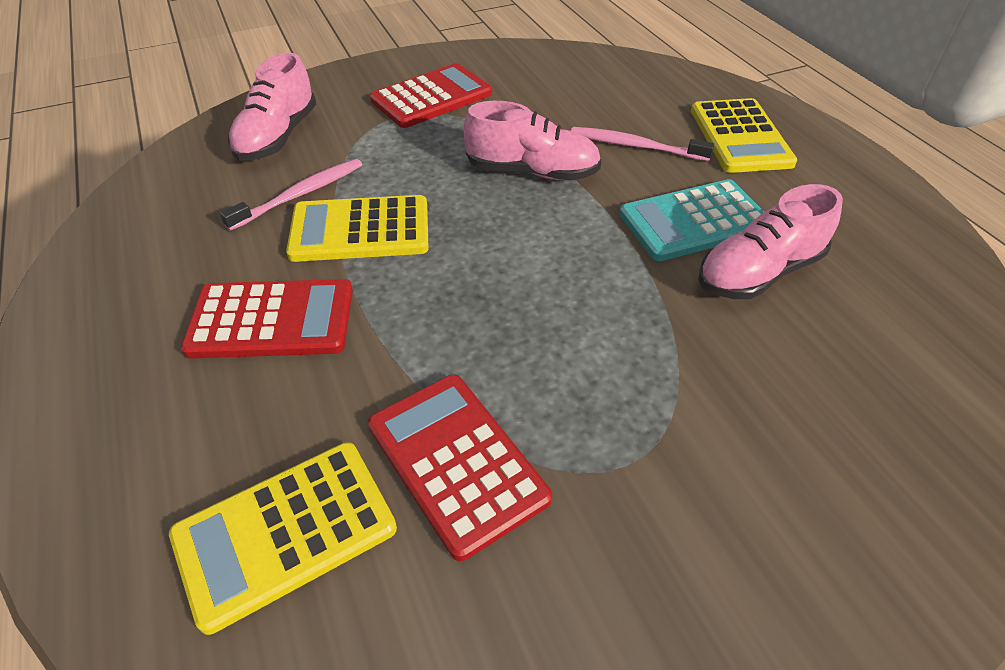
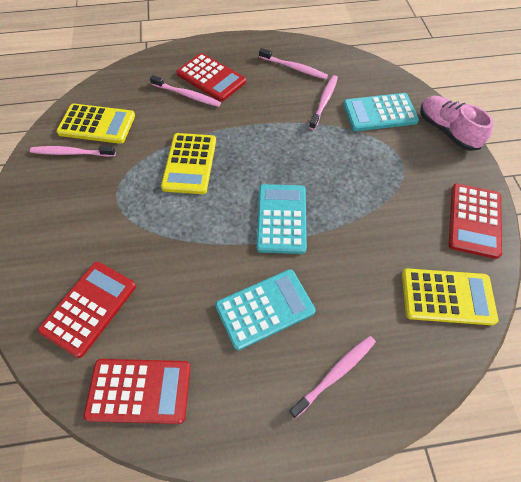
pink shoe: 3 -> 1
pink toothbrush: 2 -> 5
red calculator: 3 -> 4
turquoise calculator: 1 -> 3

